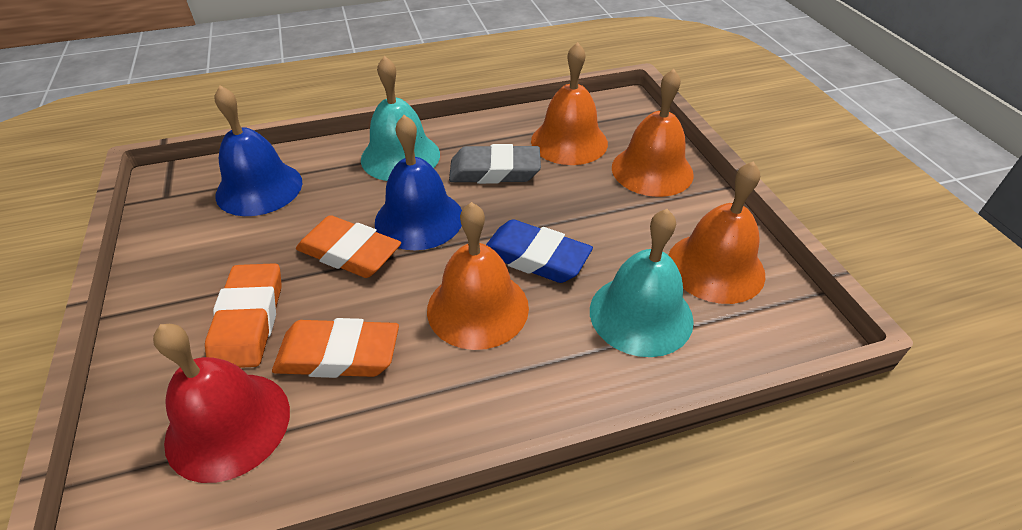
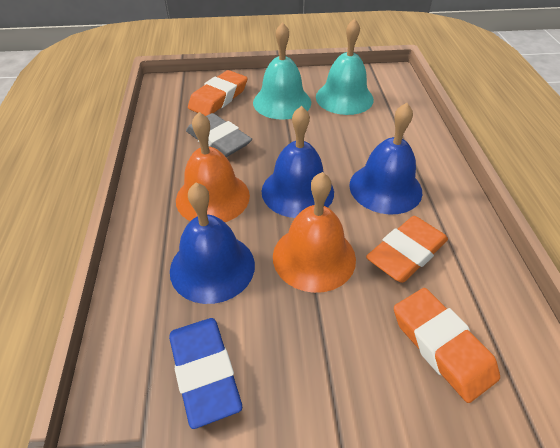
blue bell: 2 -> 3
orange bell: 4 -> 2
red bell: 1 -> 0

